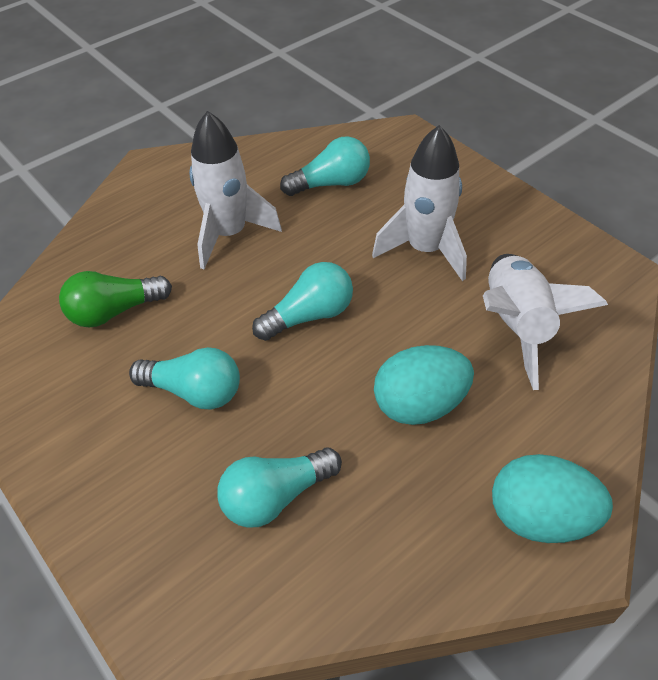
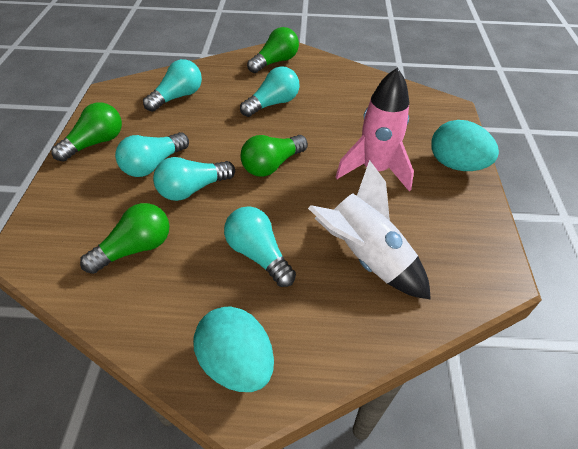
green light bulb: 1 -> 4
pink rocket: 0 -> 1
turquoise light bulb: 4 -> 5
white rocket: 3 -> 1

